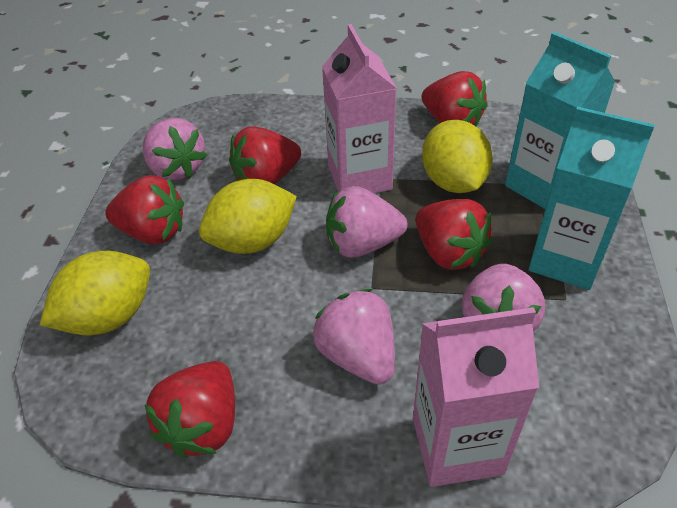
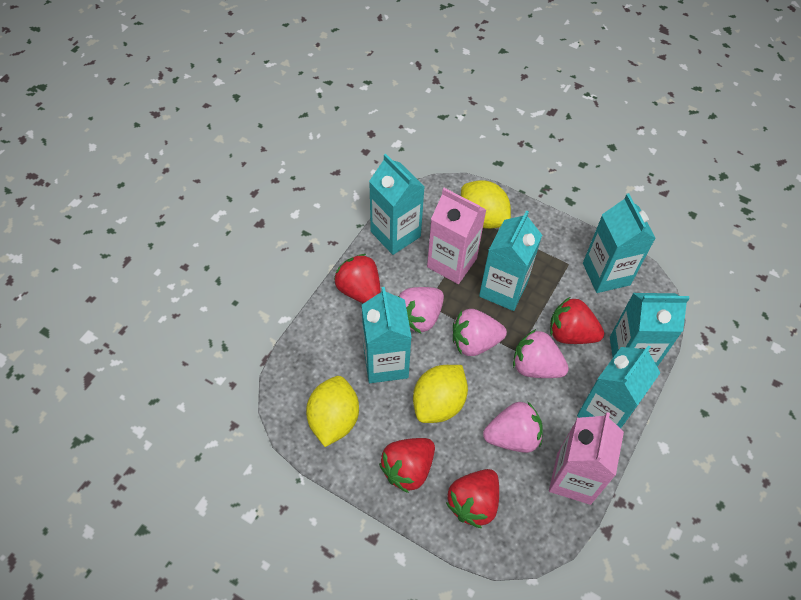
red strawberry: 5 -> 4
turquoise carton: 2 -> 6

